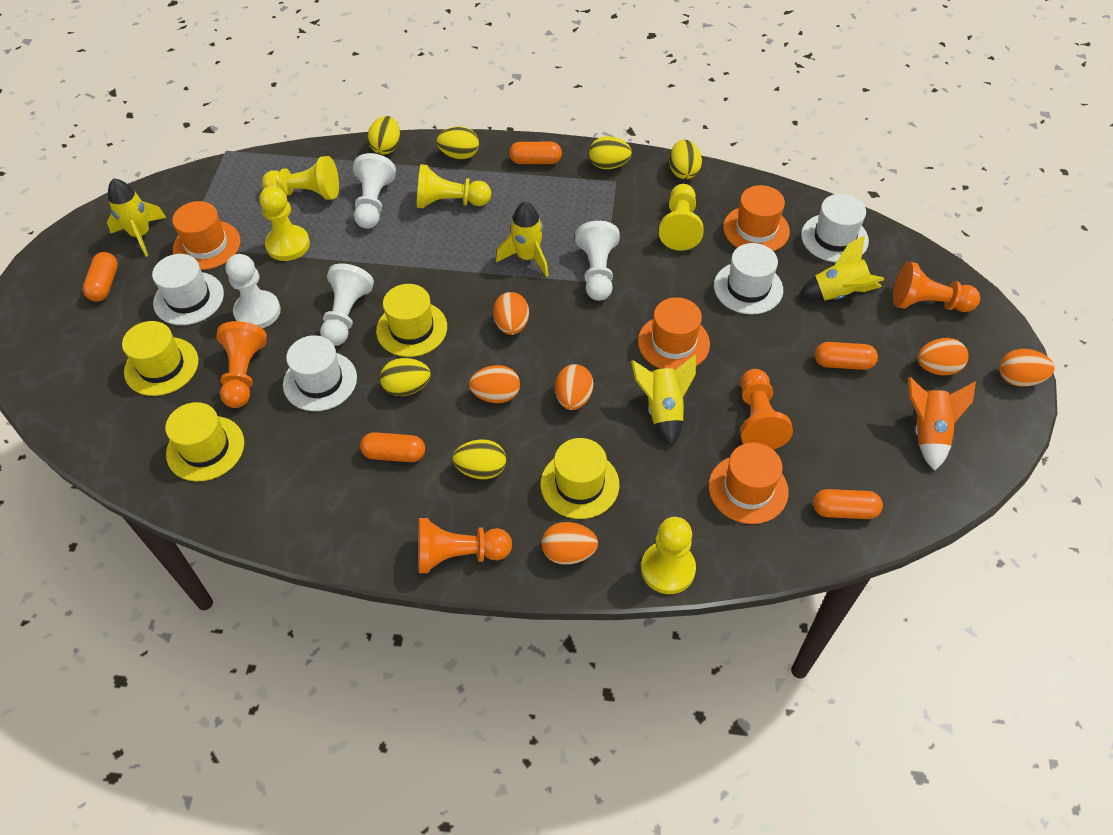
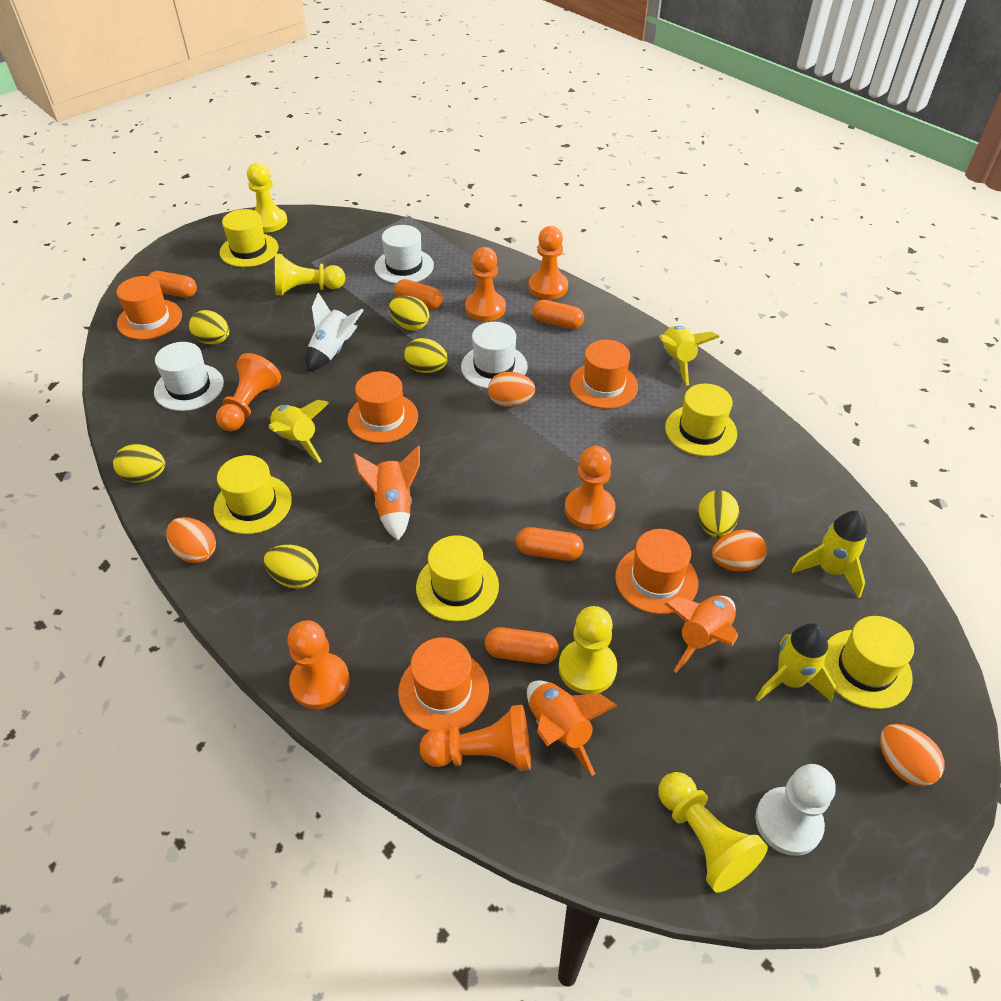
orange egg: 6 -> 4
orange hat: 4 -> 5
orange pawn: 4 -> 6
orange rocket: 1 -> 3
white hat: 4 -> 3
white pawn: 4 -> 1
white rocket: 0 -> 1
yellow hat: 4 -> 5
yellow pawn: 5 -> 4

